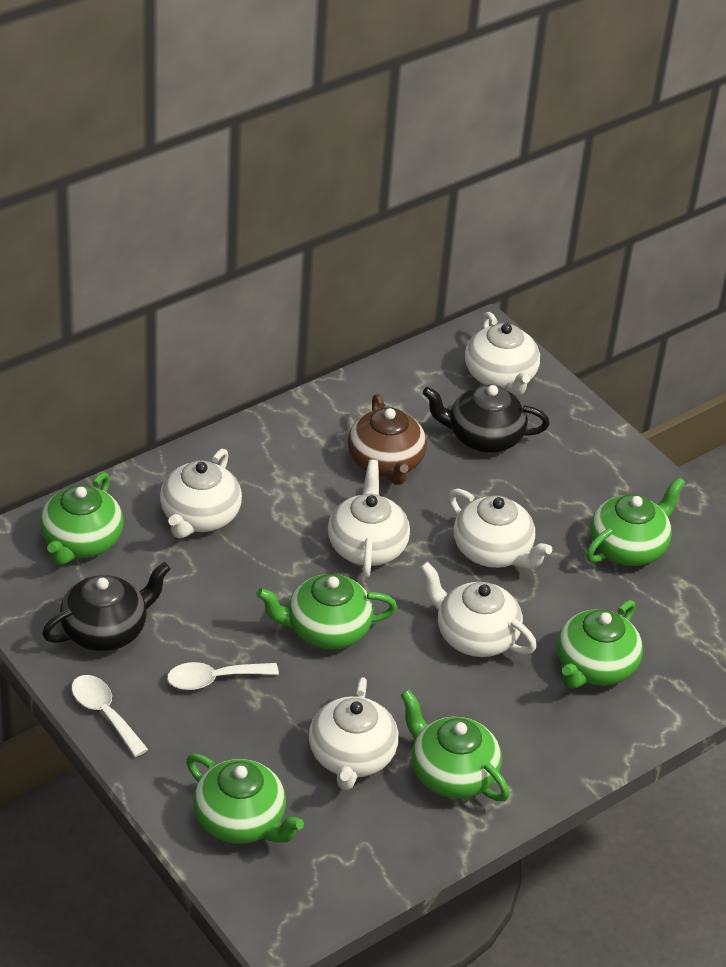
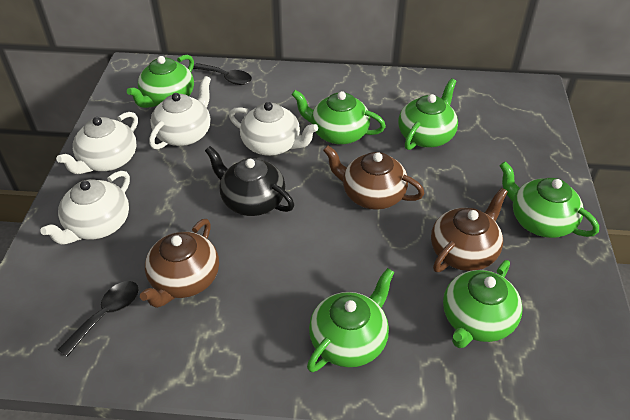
black spoon: 0 -> 2
black teapot: 2 -> 1
brown teapot: 1 -> 3
white spoon: 2 -> 0
white teapot: 6 -> 4

